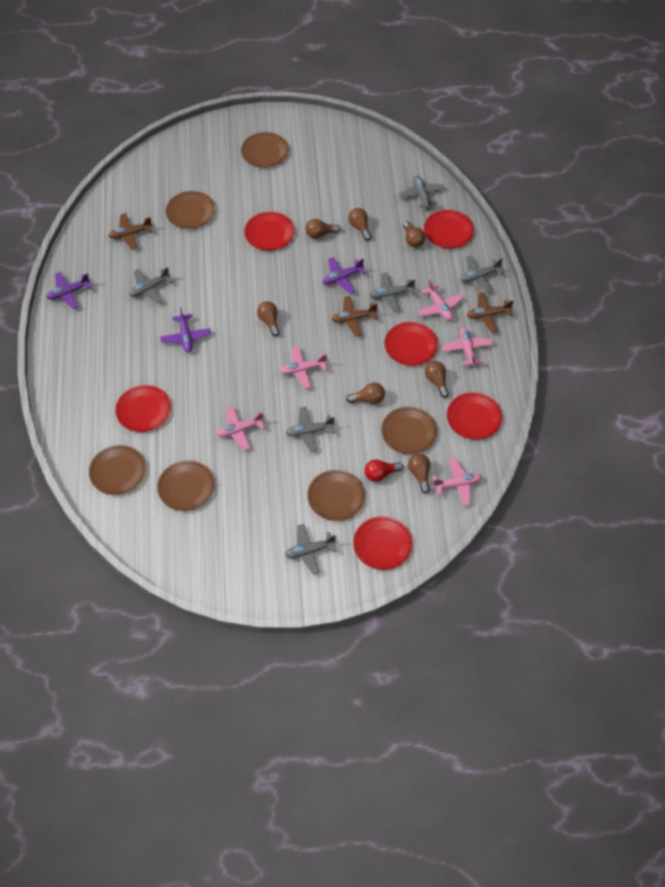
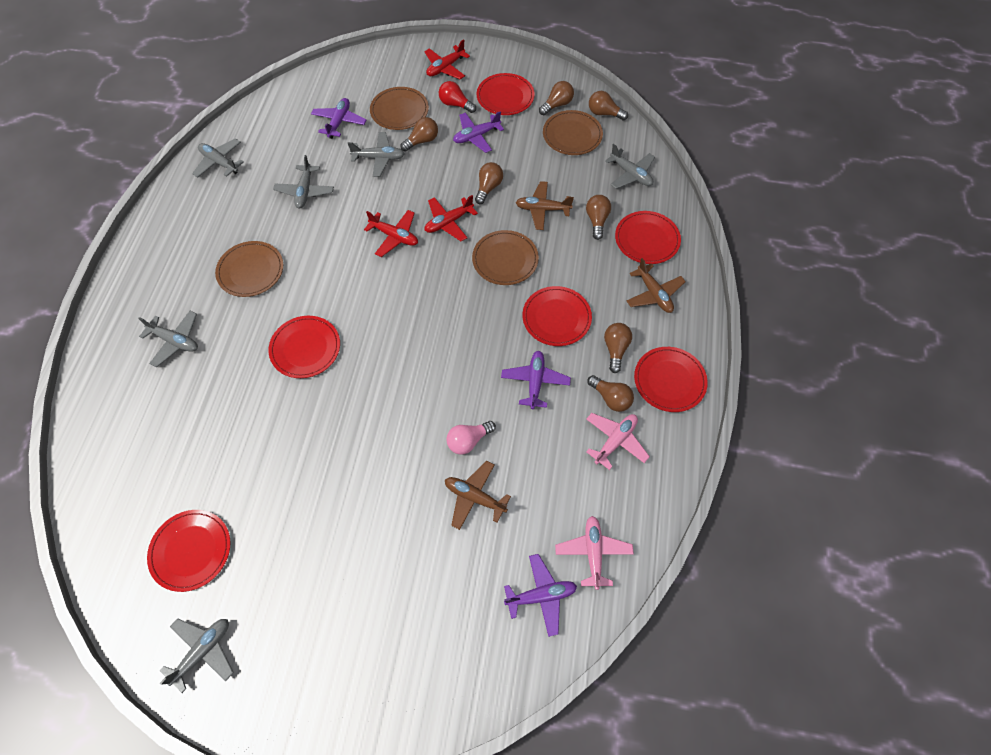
brown plate: 6 -> 4
pink light bulb: 0 -> 1
pink plane: 5 -> 2
purple plane: 3 -> 4
red plane: 0 -> 3

